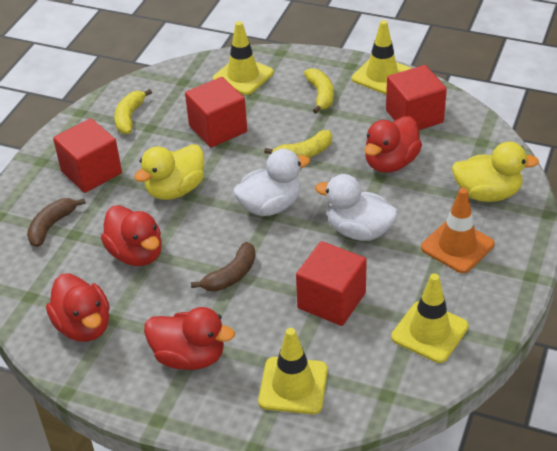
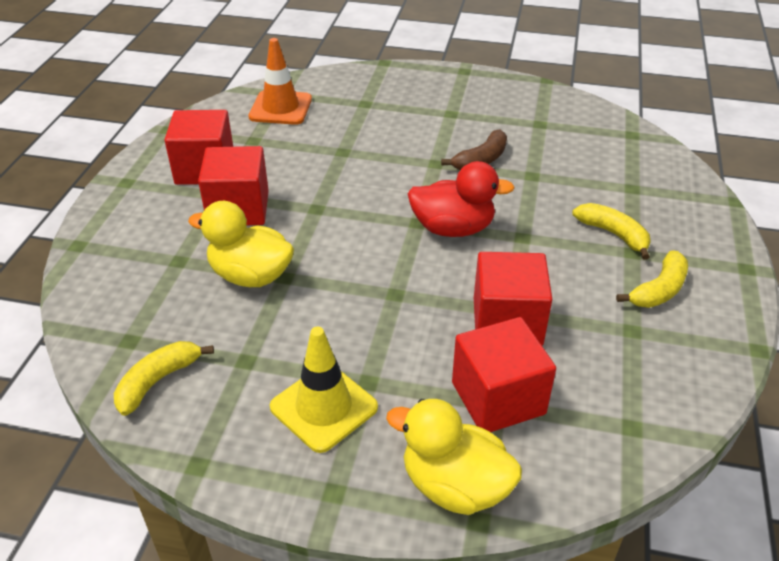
brown banana: 2 -> 1
red duck: 4 -> 1
white duck: 2 -> 0
yellow traffic cone: 4 -> 1

